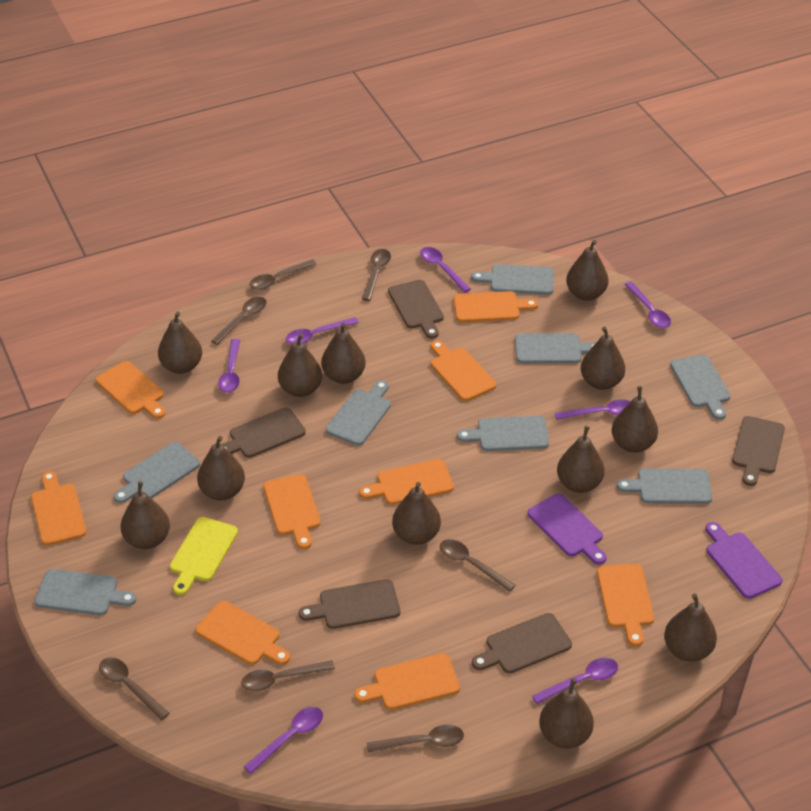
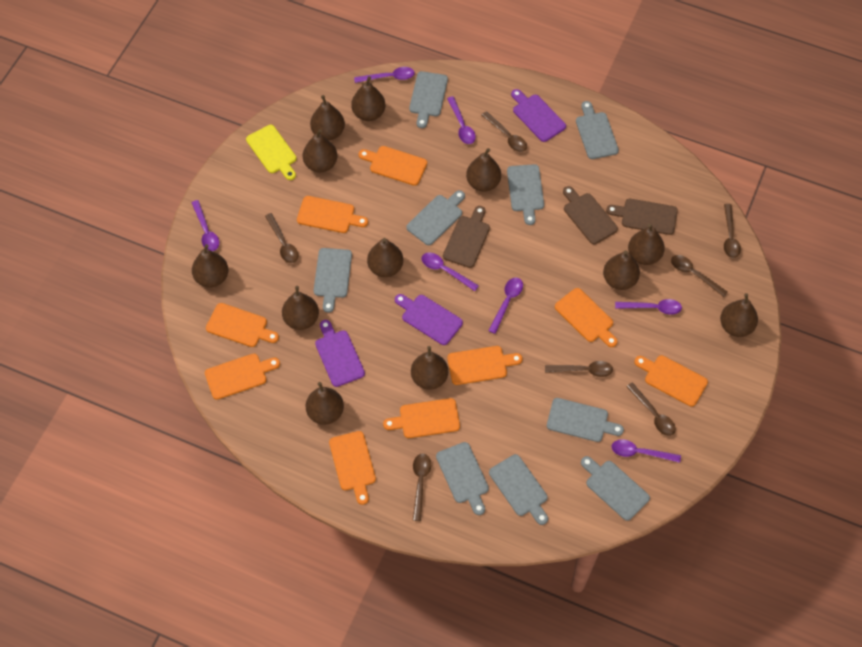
brown cutting board: 5 -> 3
grey cutting board: 8 -> 9
purple cutting board: 2 -> 3

